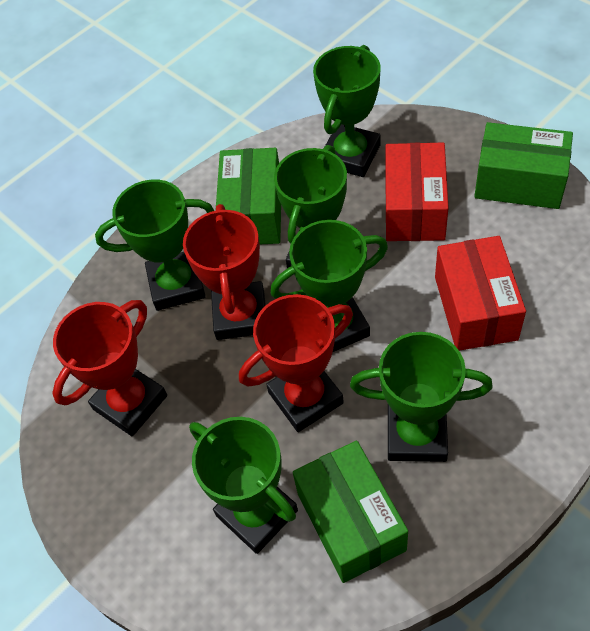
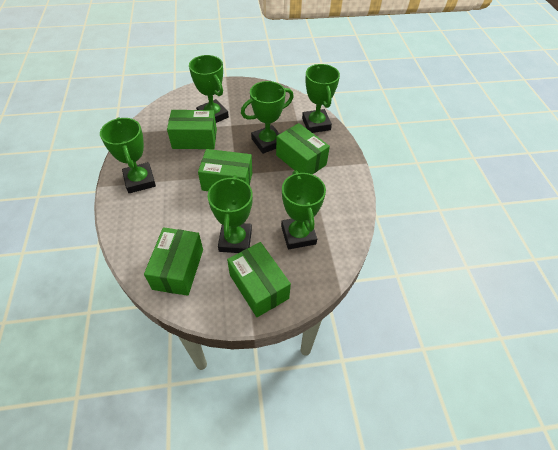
green box: 3 -> 5
red box: 2 -> 0
red trophy: 3 -> 0

